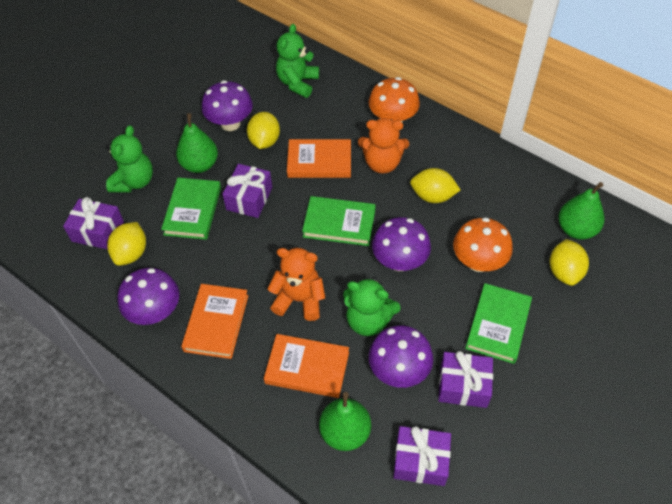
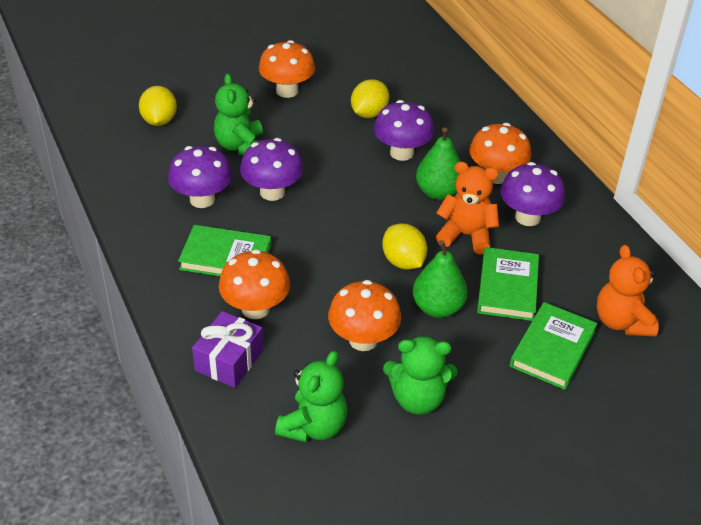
green pear: 3 -> 2
orange book: 3 -> 0
orange mushroom: 2 -> 4
purple gift: 4 -> 1
yellow lemon: 4 -> 3

